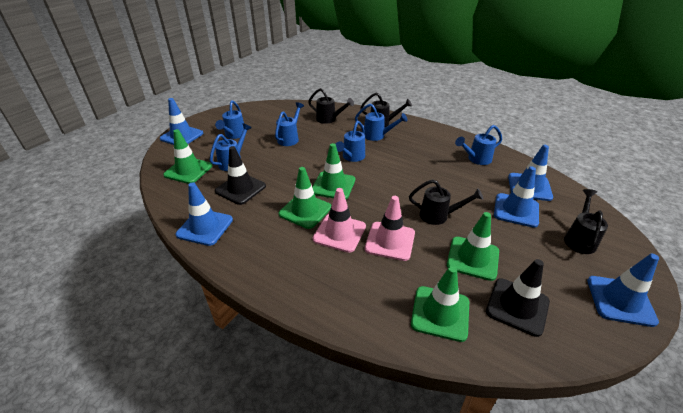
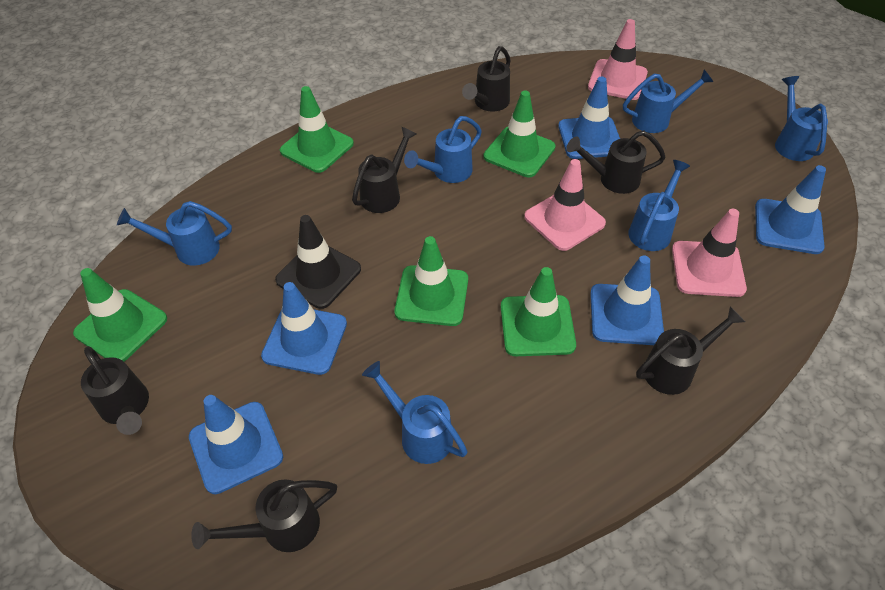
black traffic cone: 2 -> 1
black watering can: 4 -> 6
pink traffic cone: 2 -> 3

